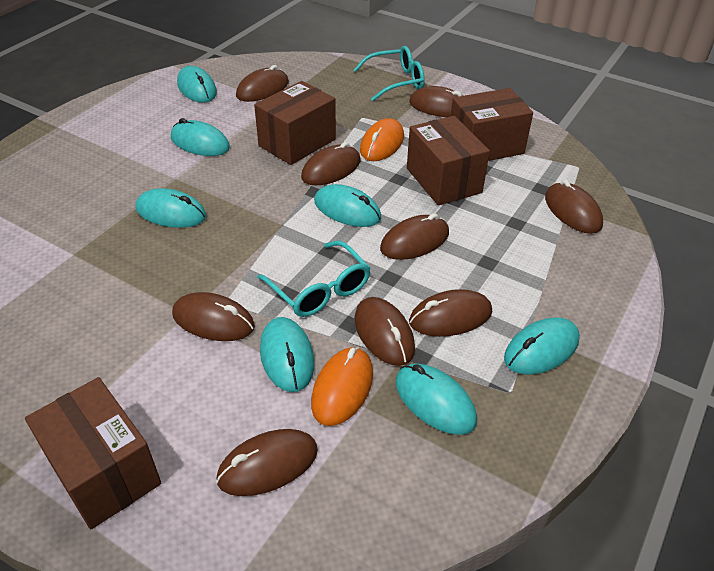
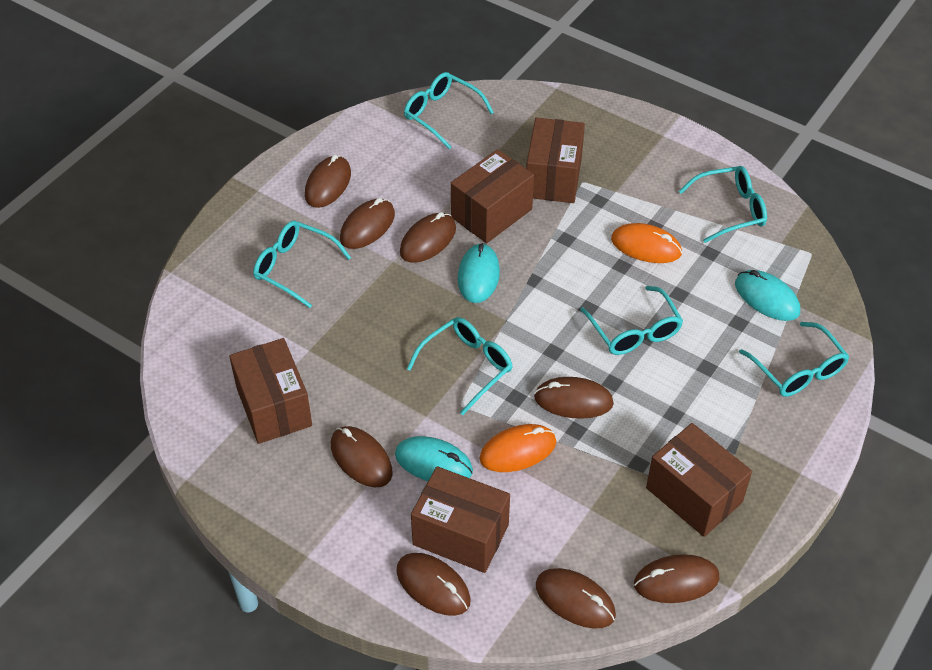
brown box: 4 -> 5
brown mouse: 9 -> 8
turquoise glasses: 2 -> 6
turquoise mouse: 7 -> 3

